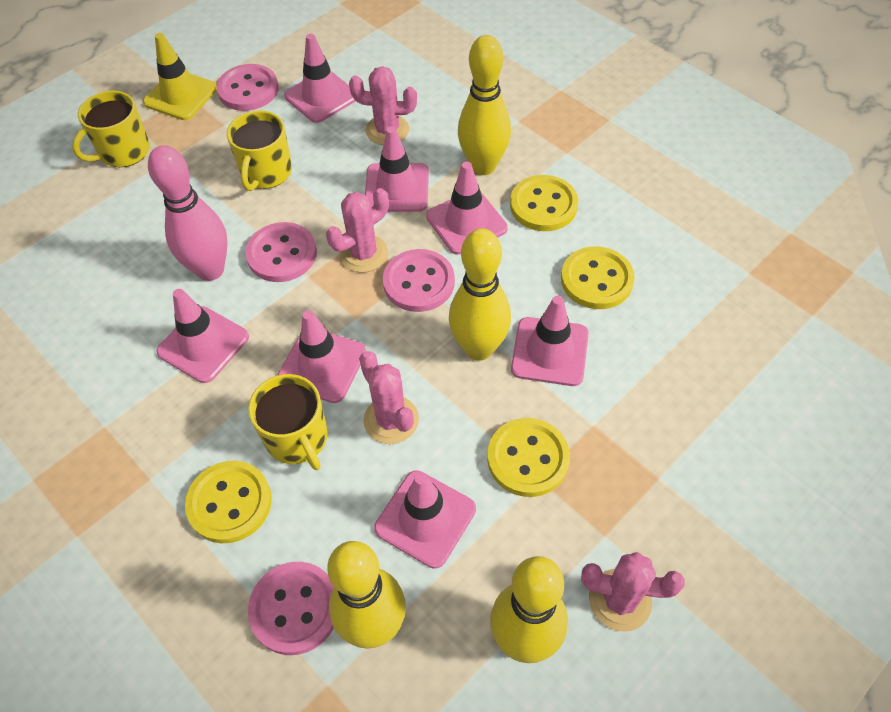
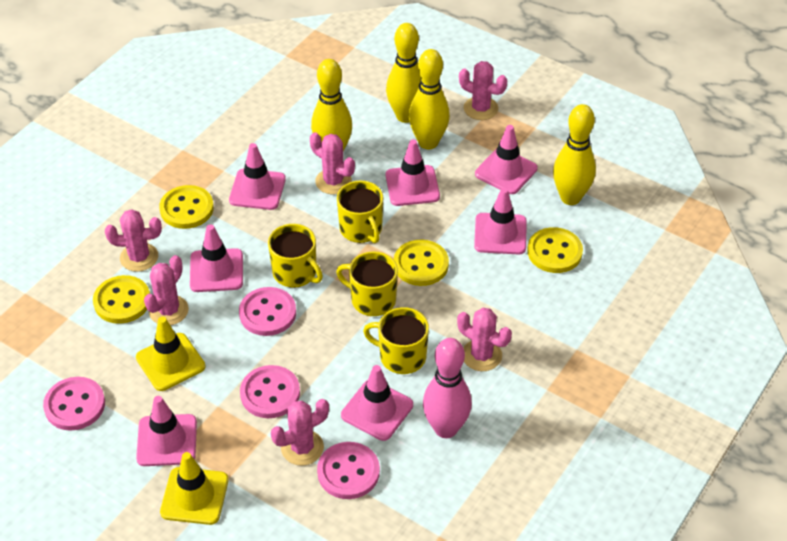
pink cactus: 4 -> 6
yellow mug: 3 -> 4
yellow traffic cone: 1 -> 2

